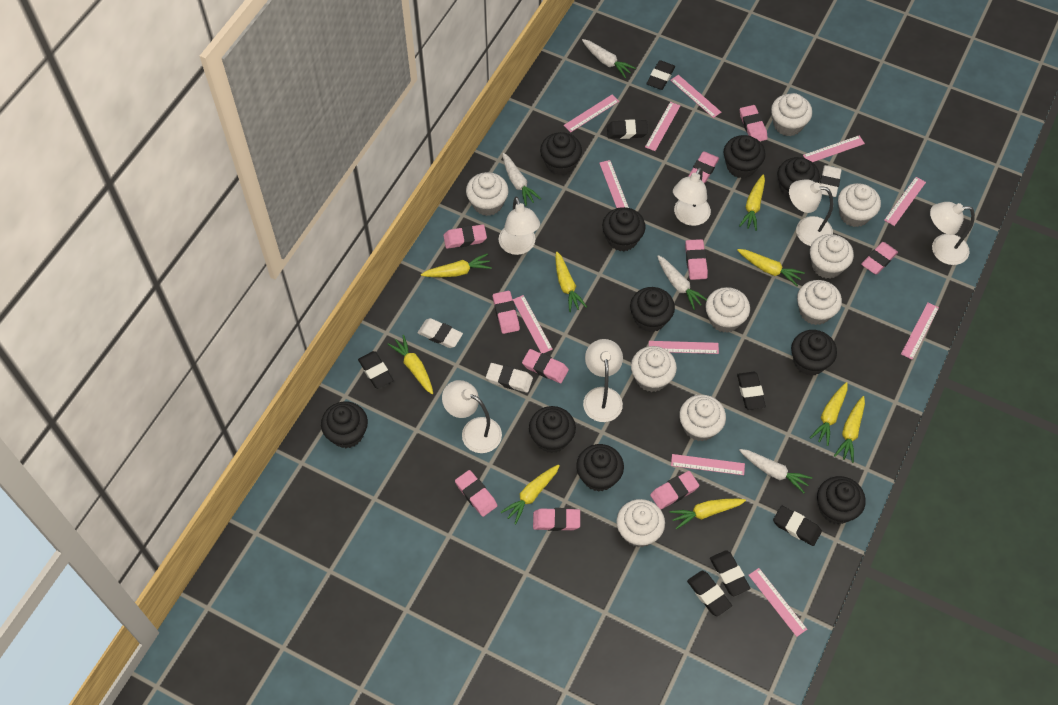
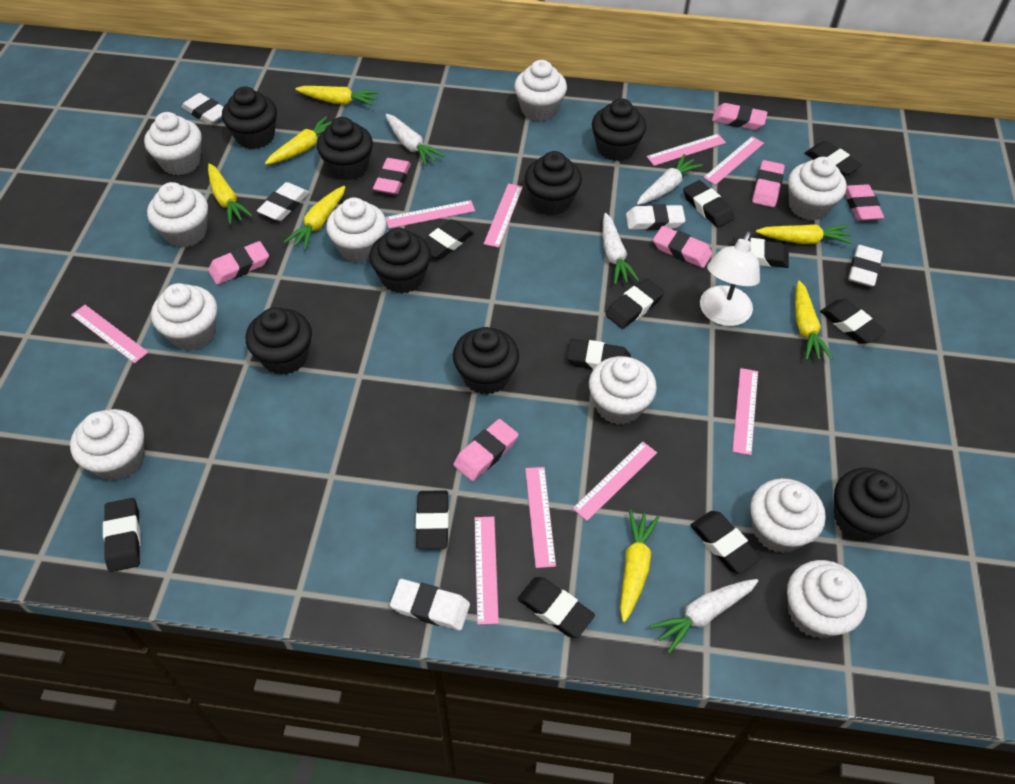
black cupcake: 10 -> 8
black eraser: 7 -> 11
pink eraser: 10 -> 7
pink ruler: 11 -> 9
white cupcake: 9 -> 10
white eraser: 3 -> 5
white lamp: 6 -> 1
yellow carrot: 9 -> 7

